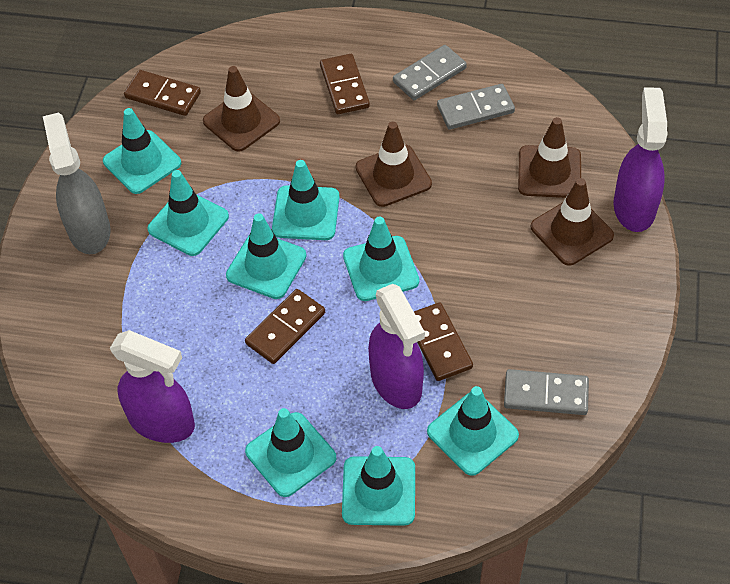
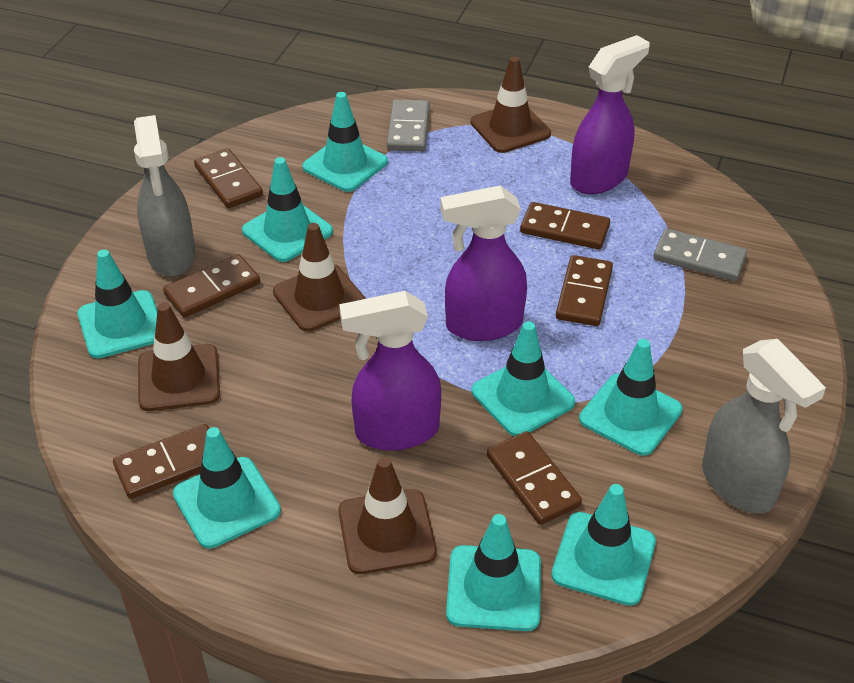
brown domino: 4 -> 6
grey domino: 3 -> 2
grey spray bottle: 1 -> 2

